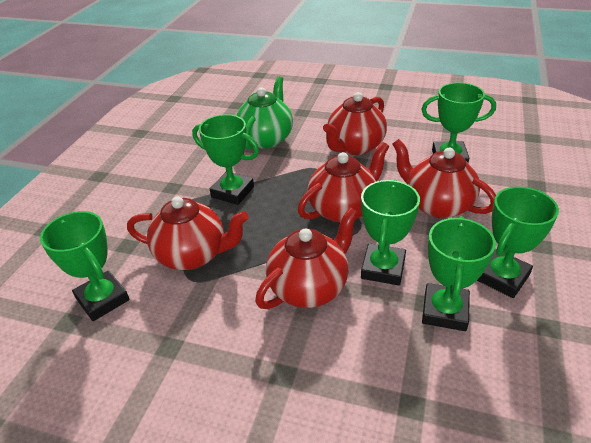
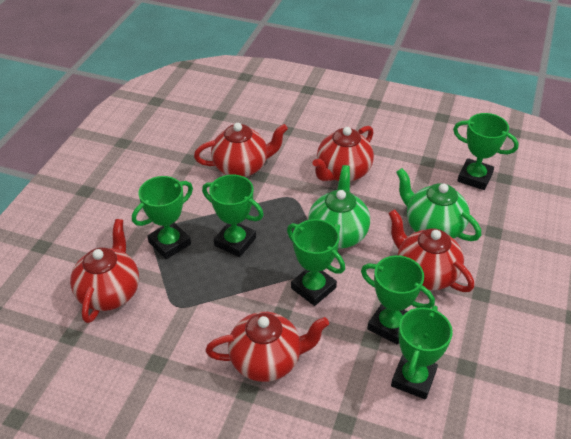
green teapot: 1 -> 2

